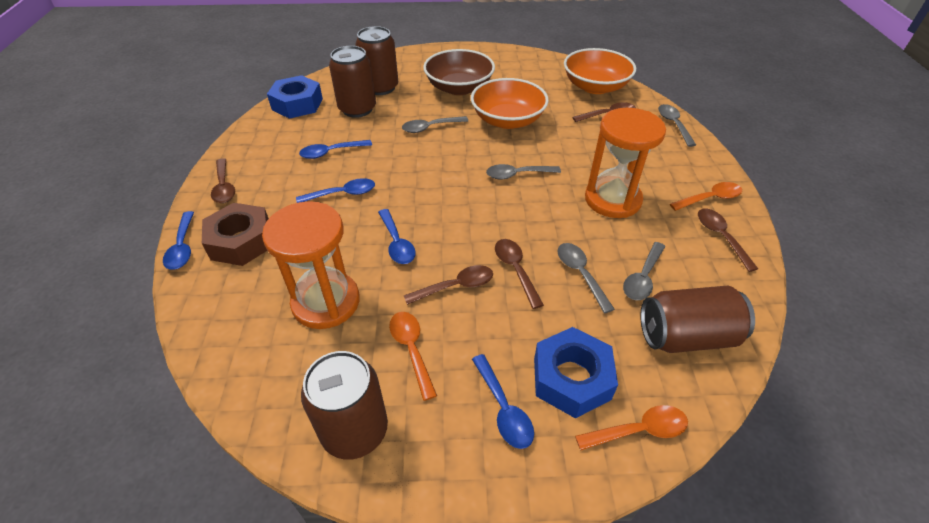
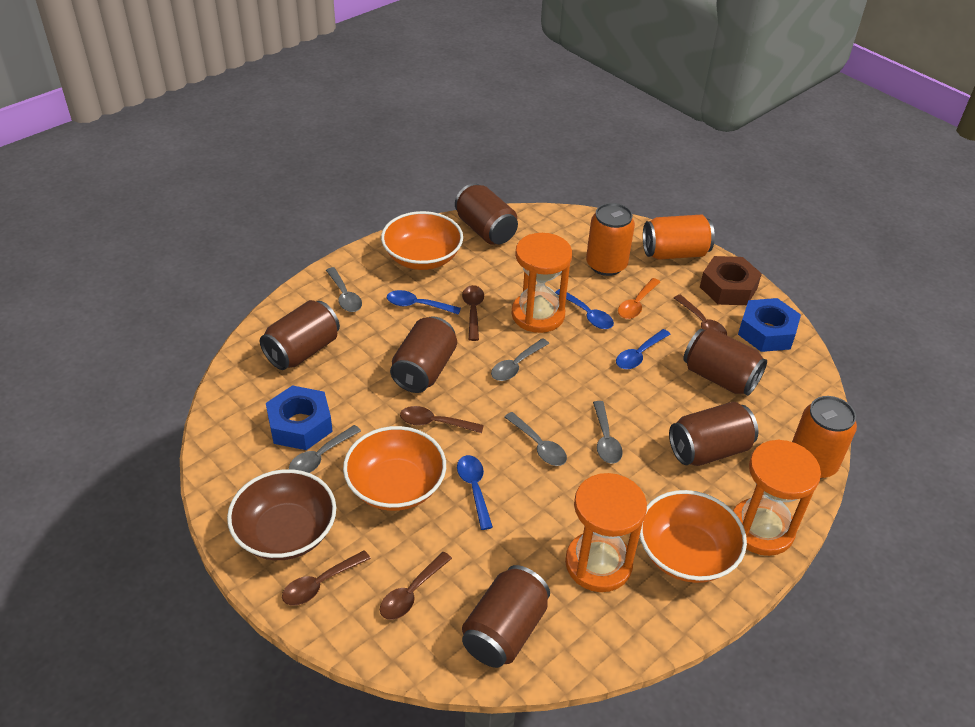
blue spoon: 5 -> 4
brown can: 4 -> 6
orange bowl: 2 -> 3
orange can: 0 -> 3
orange hourglass: 2 -> 3
orange spoon: 3 -> 1

